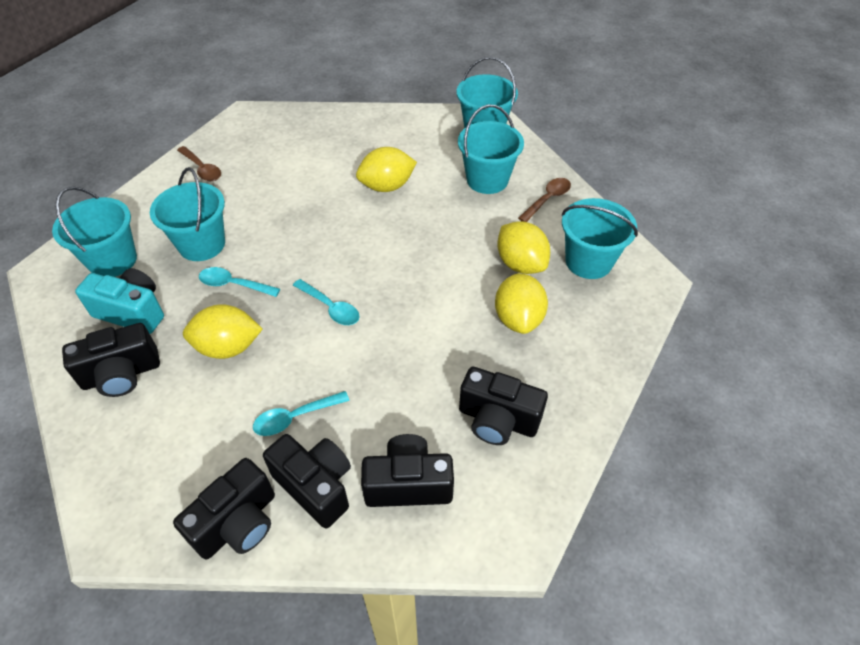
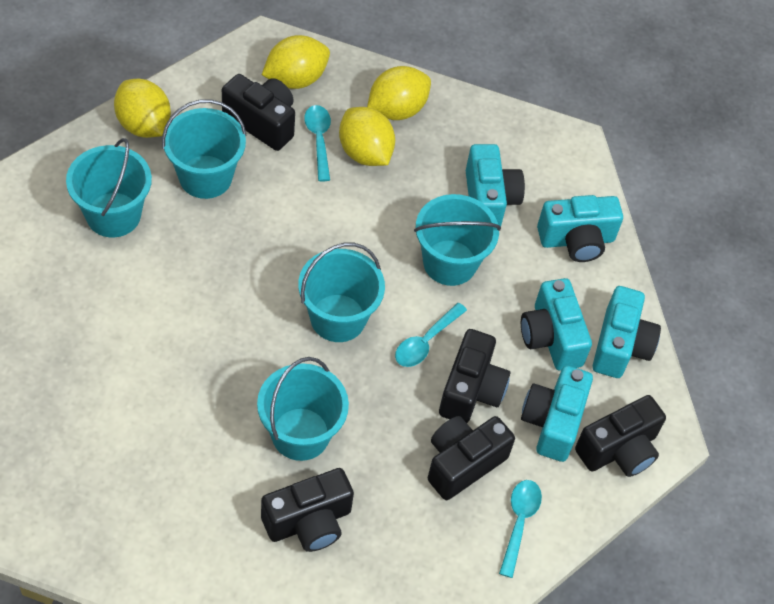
brown spoon: 2 -> 0
turquoise camera: 1 -> 5

